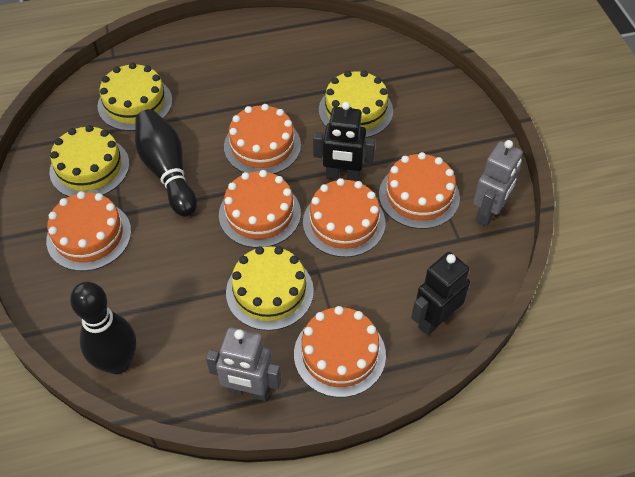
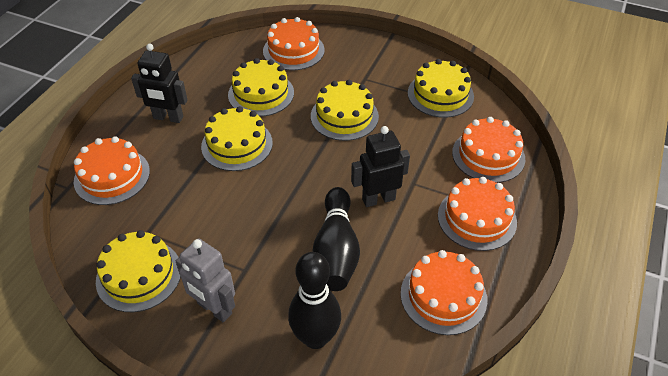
grey robot: 2 -> 1
orange cake: 6 -> 5
yellow cake: 4 -> 5

